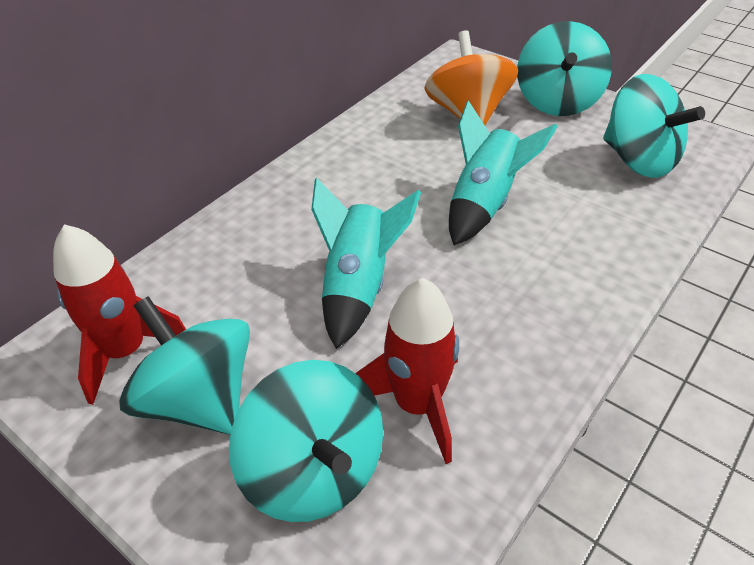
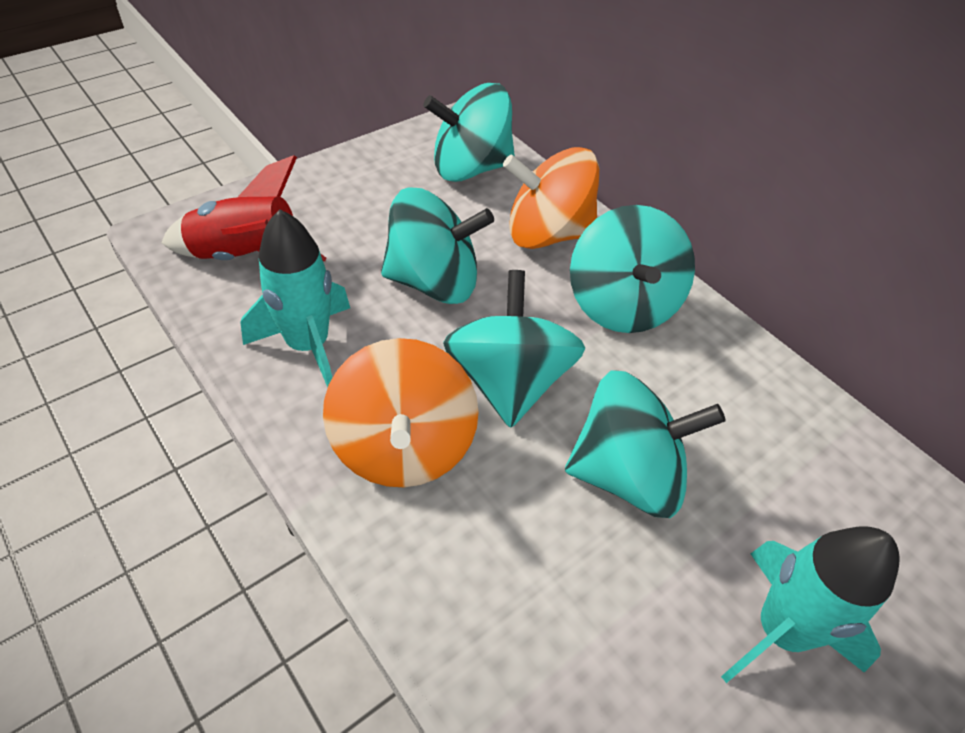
orange spinning top: 1 -> 2
red rocket: 2 -> 1
turquoise spinning top: 4 -> 5

